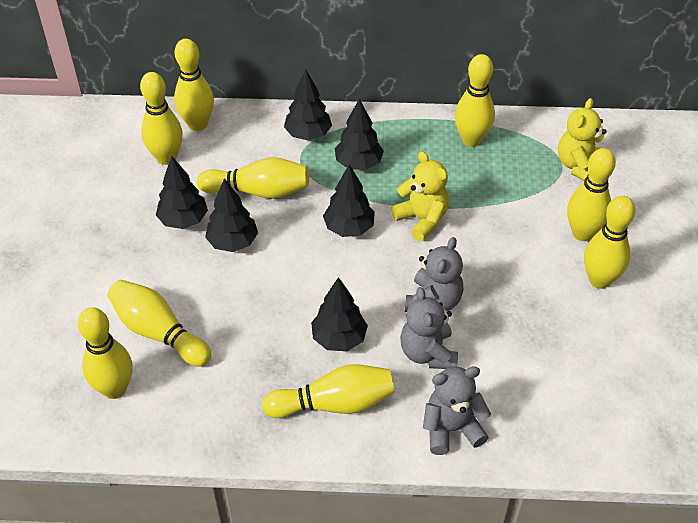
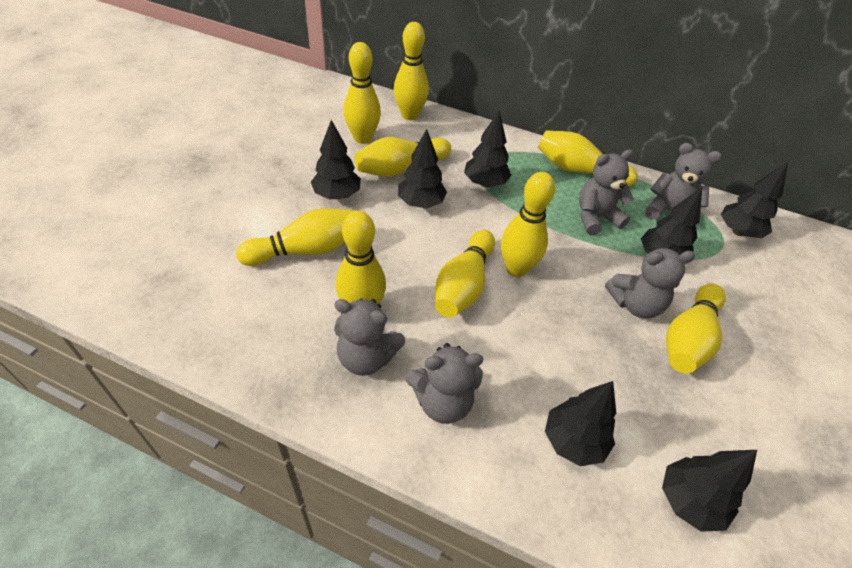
black tree: 6 -> 7
grey teddy bear: 3 -> 5
yellow teddy bear: 2 -> 0

